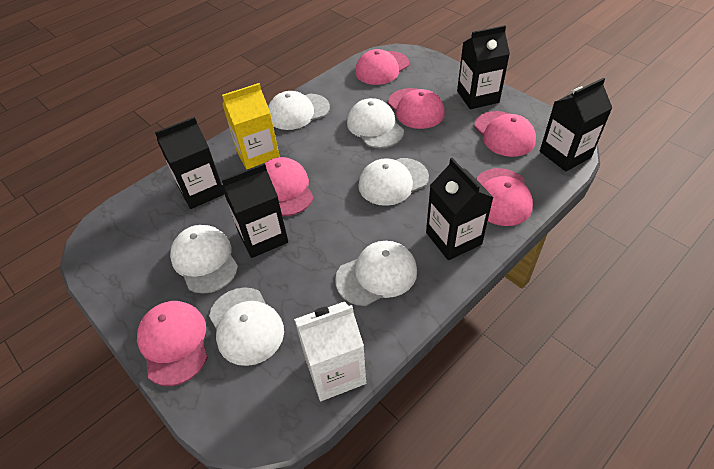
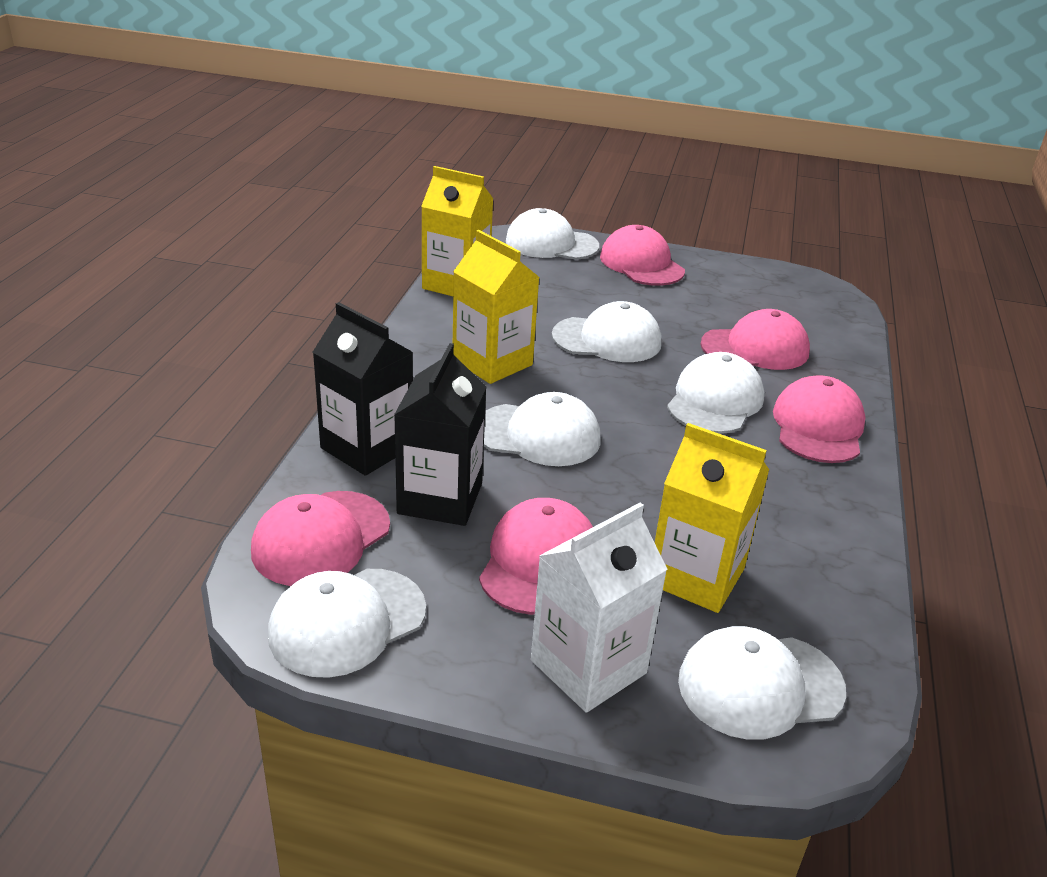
black carton: 5 -> 2
pink cap: 6 -> 5
yellow carton: 1 -> 3

